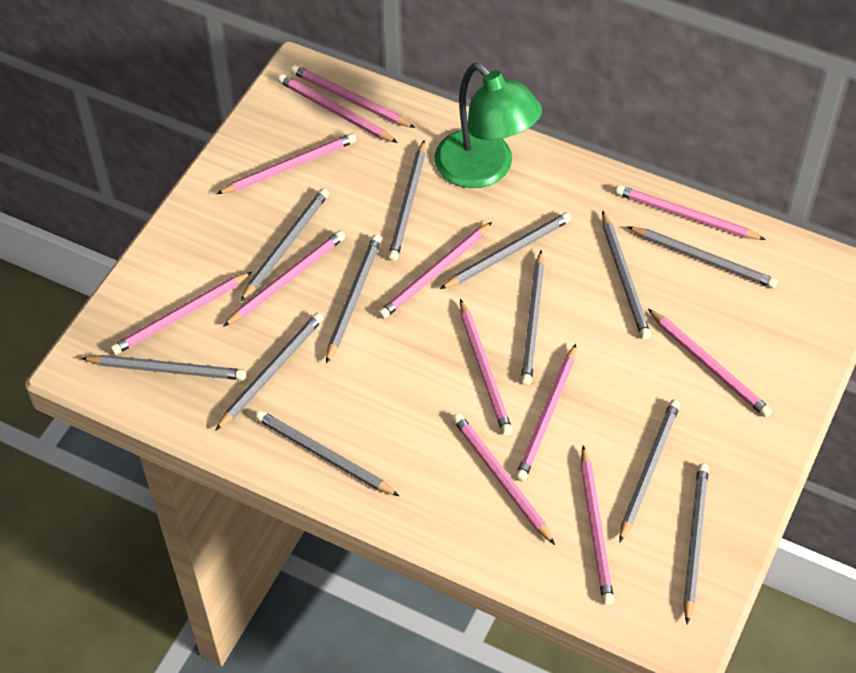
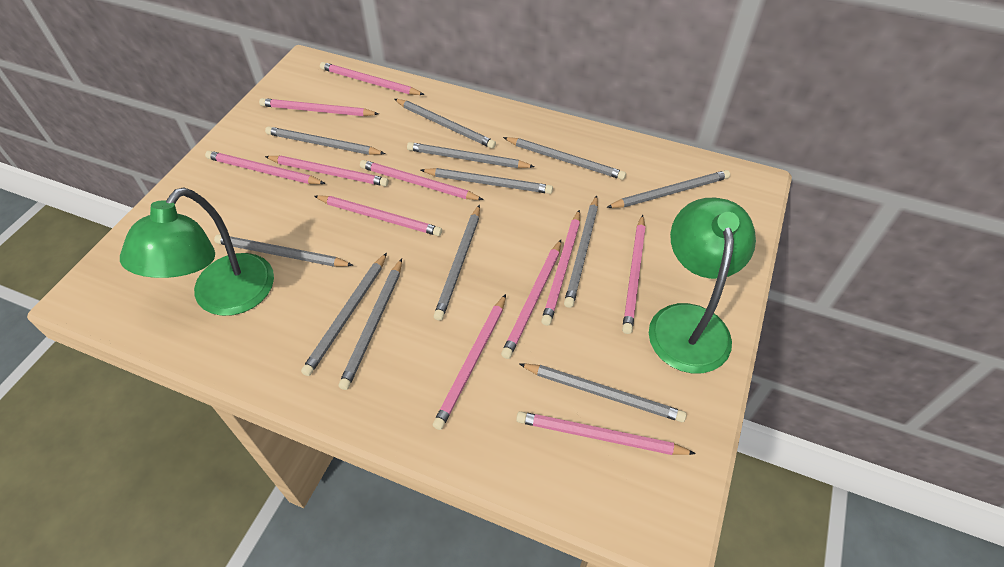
green lamp: 1 -> 2
pink pencil: 12 -> 11

